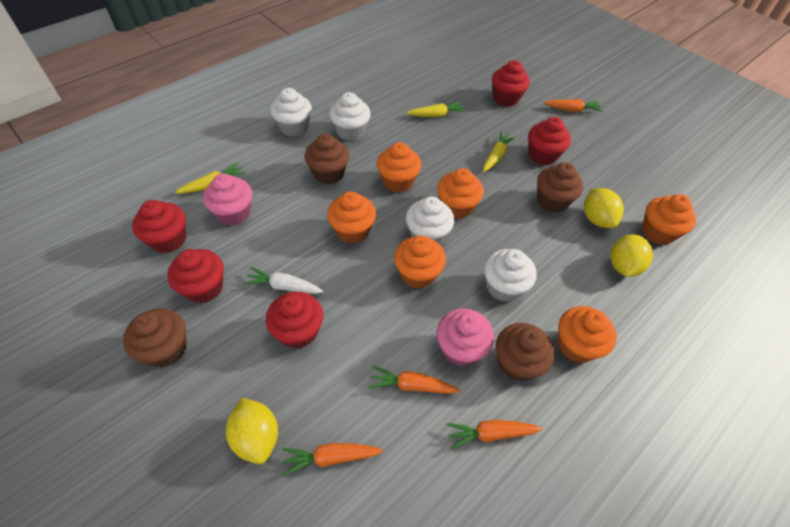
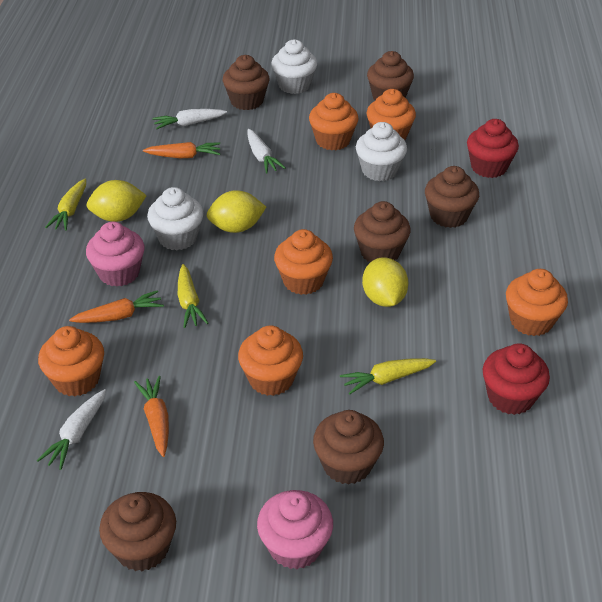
brown cupcake: 4 -> 6
orange carrot: 4 -> 3
red cupcake: 5 -> 2
white carrot: 1 -> 3
white cupcake: 4 -> 3

